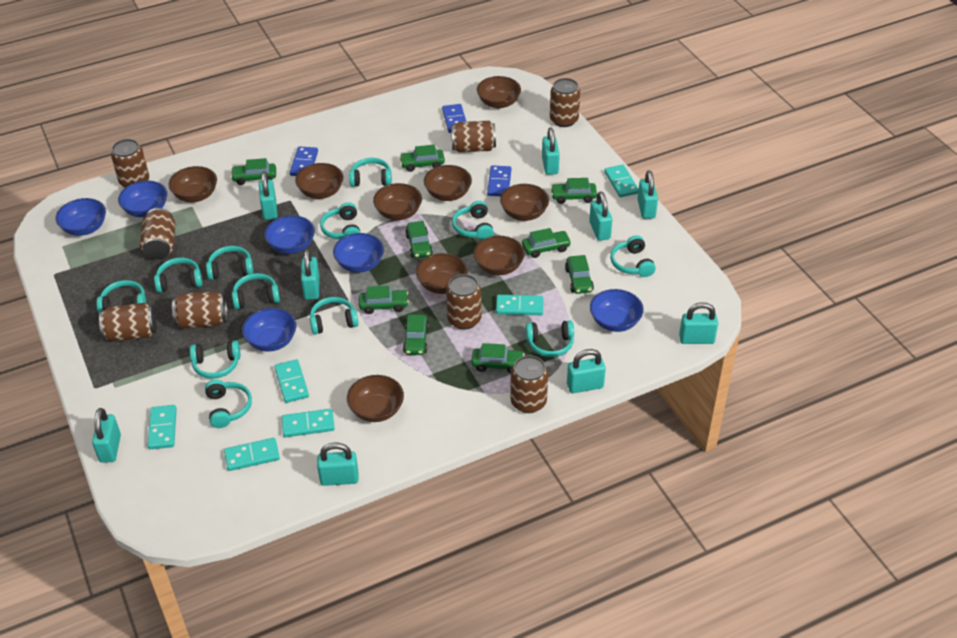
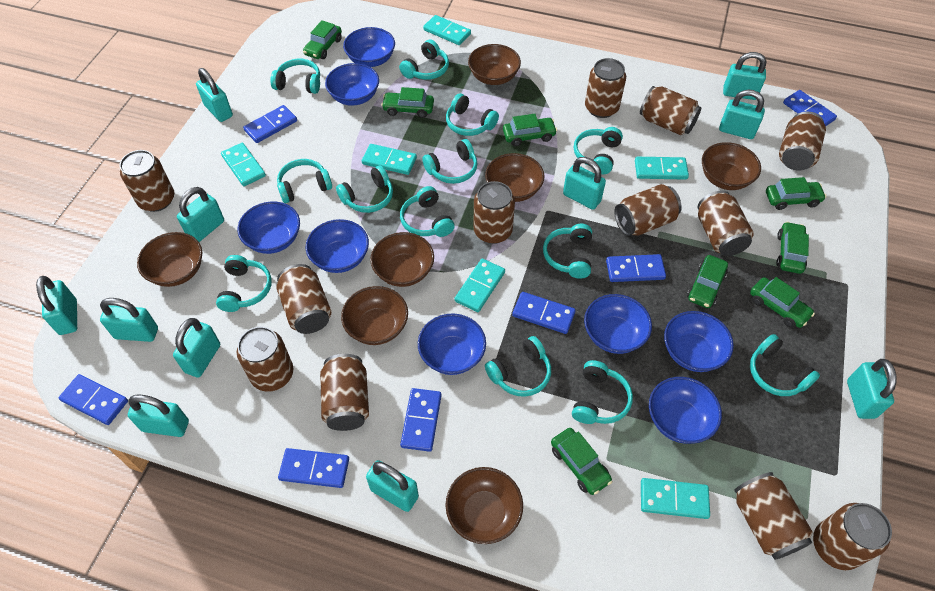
blue bowl: 6 -> 8
blue domino: 3 -> 7
brown bowl: 9 -> 7
brown can: 8 -> 12
green car: 9 -> 8
turquoise headphones: 12 -> 13
turquoise padlock: 9 -> 11

